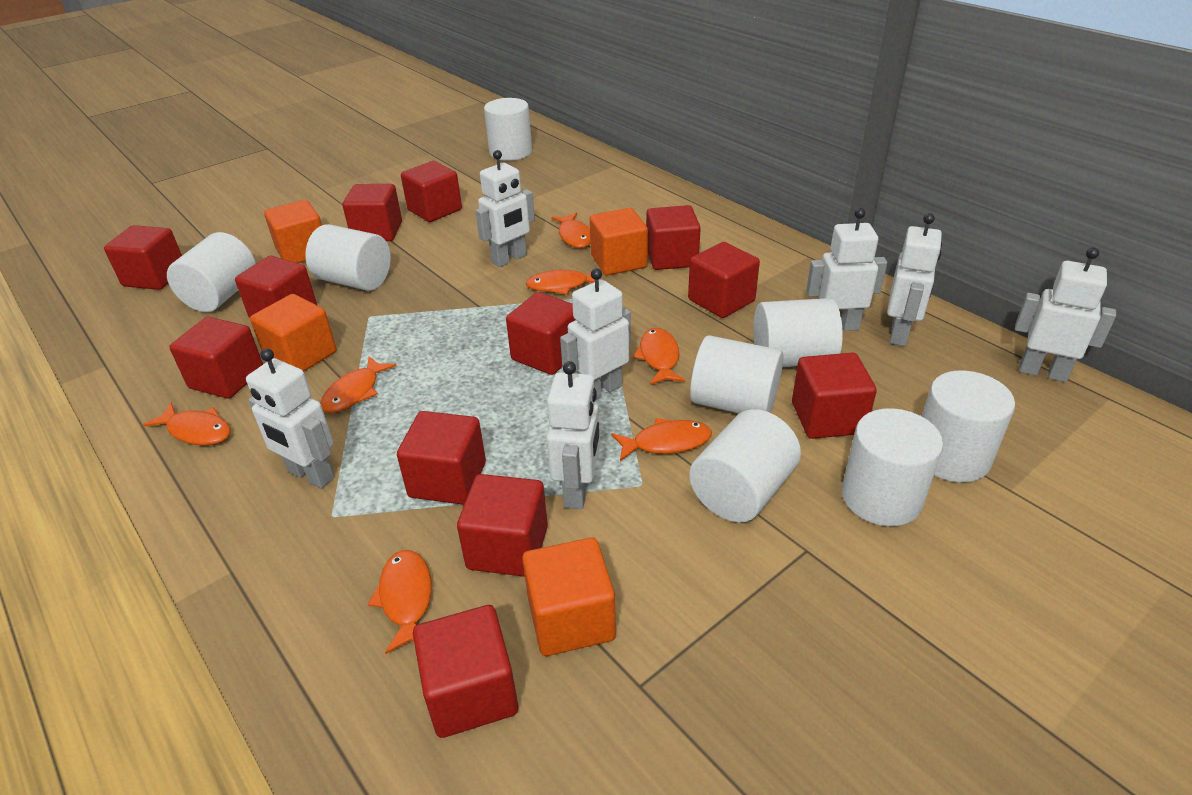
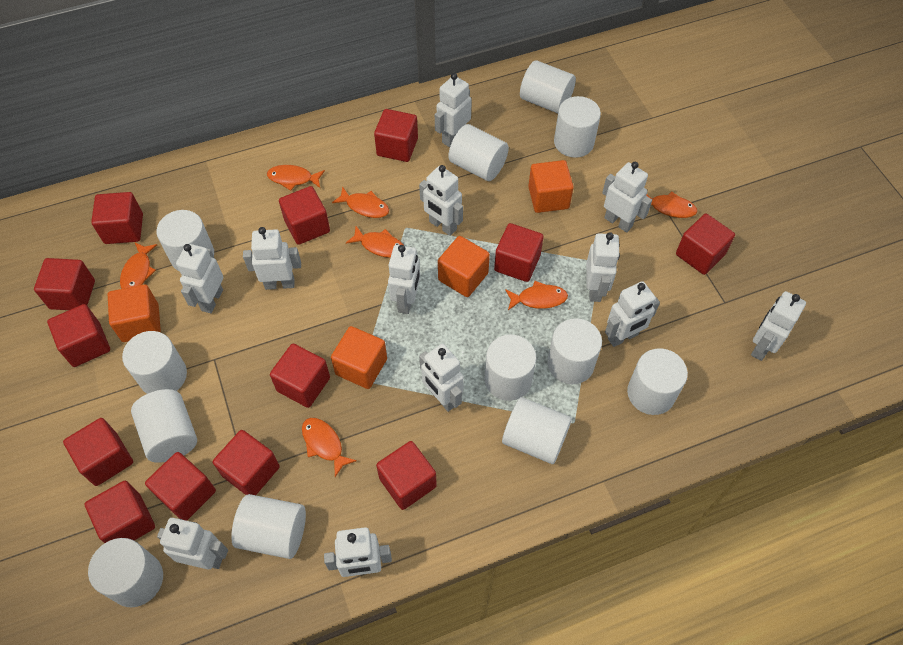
red cube: 12 -> 13
white cylinder: 8 -> 12
white robot: 7 -> 12

